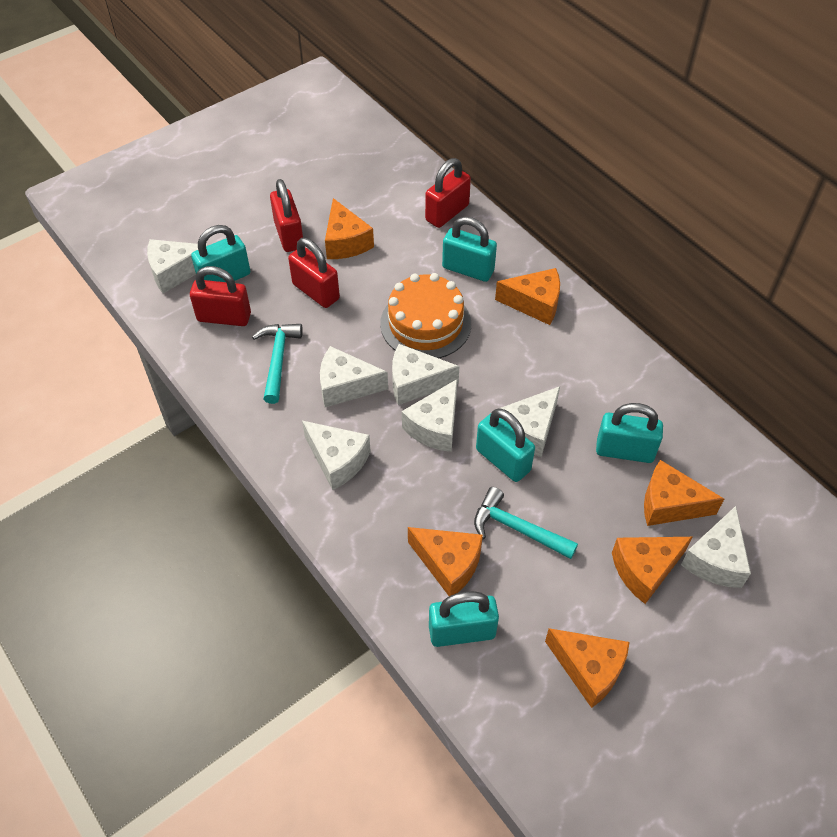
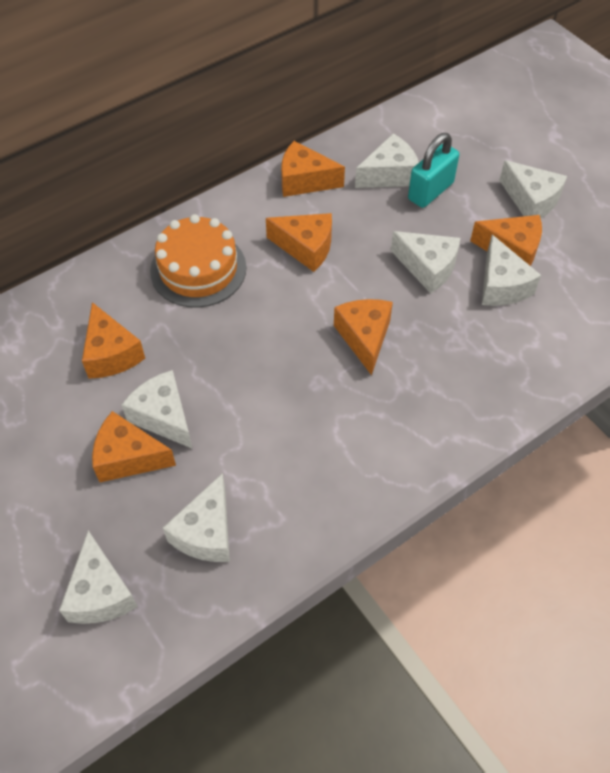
red padlock: 4 -> 0
turquoise hammer: 2 -> 0
turquoise padlock: 5 -> 1

